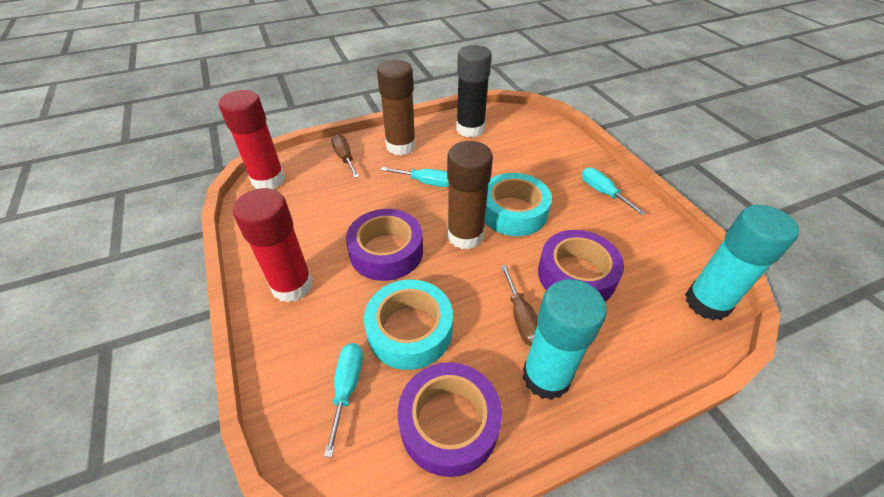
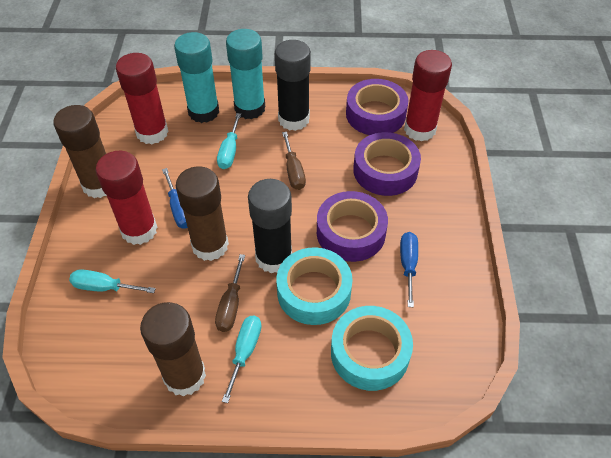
black glue stick: 1 -> 2
blue screwdriver: 0 -> 2
brown glue stick: 2 -> 3
red glue stick: 2 -> 3

